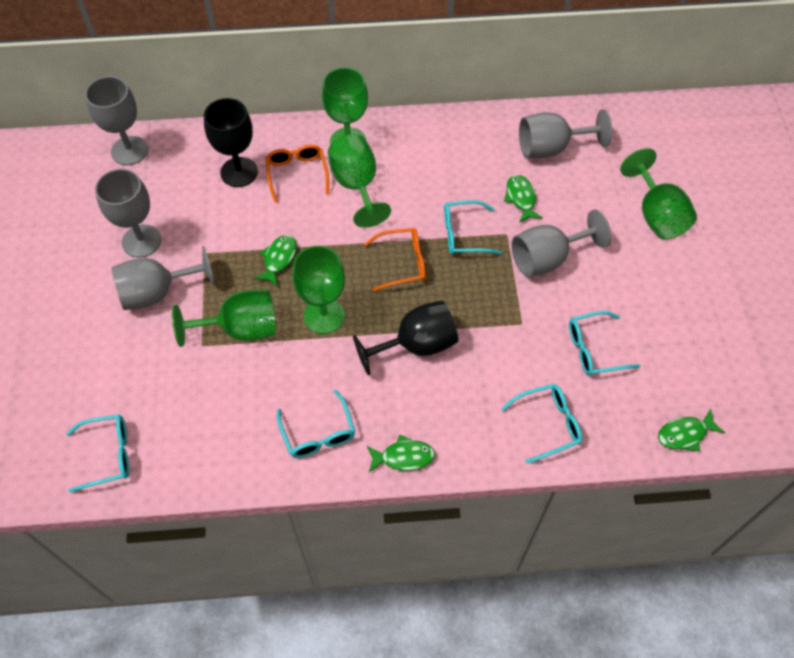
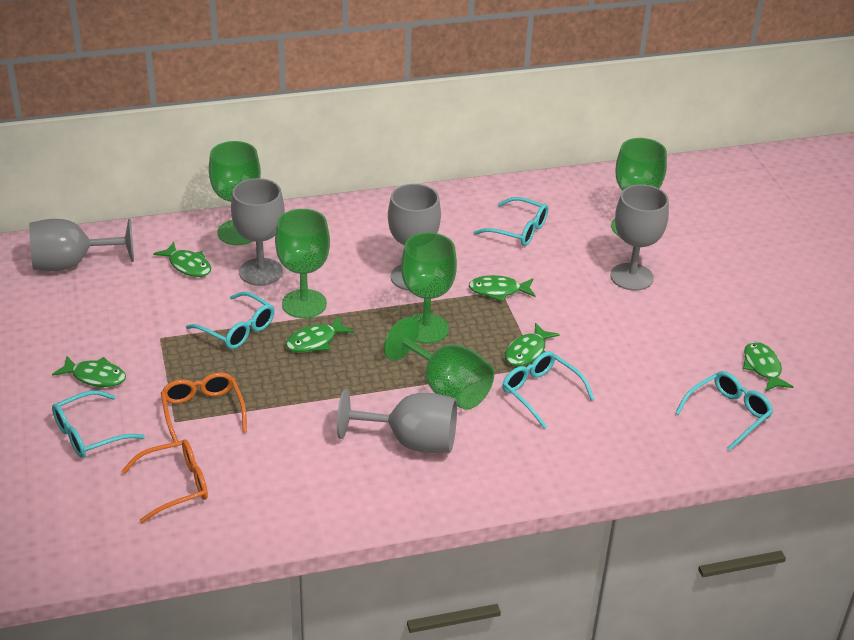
black goblet: 2 -> 0
green fish: 4 -> 6

